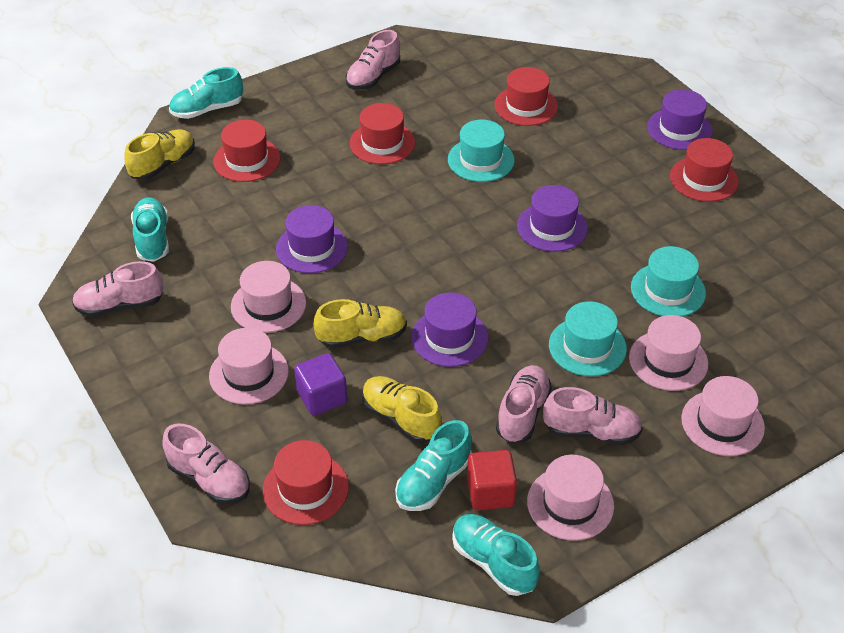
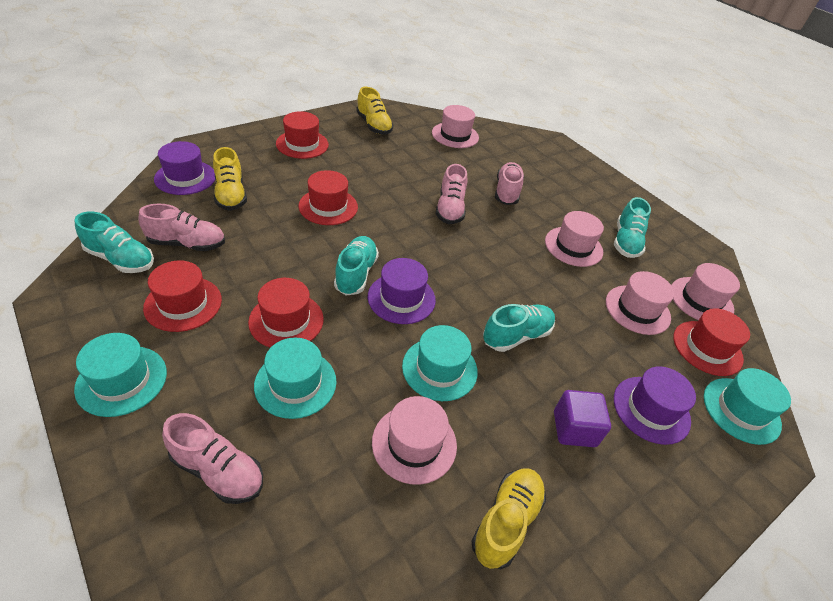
pink shoe: 5 -> 4
purple hat: 4 -> 3
red cube: 1 -> 0
turquoise hat: 3 -> 4

